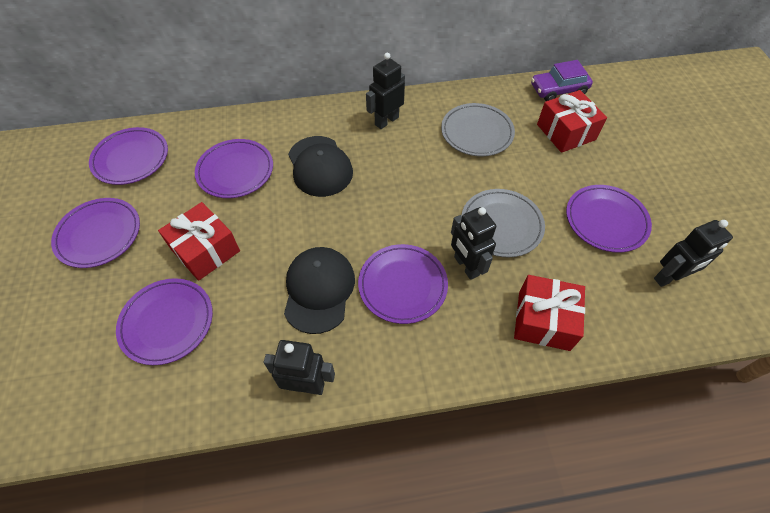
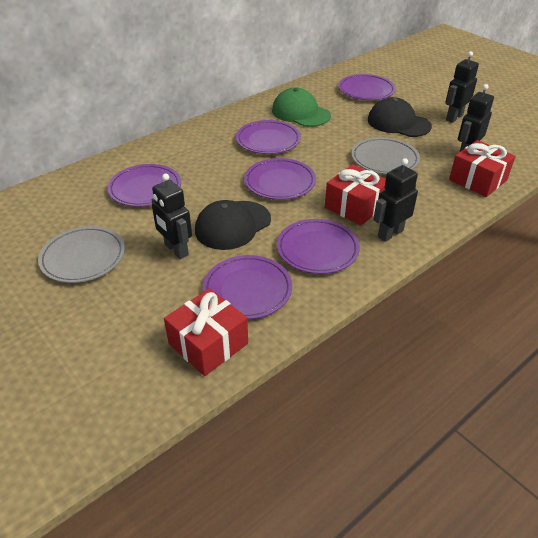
green cap: 0 -> 1
purple car: 1 -> 0

